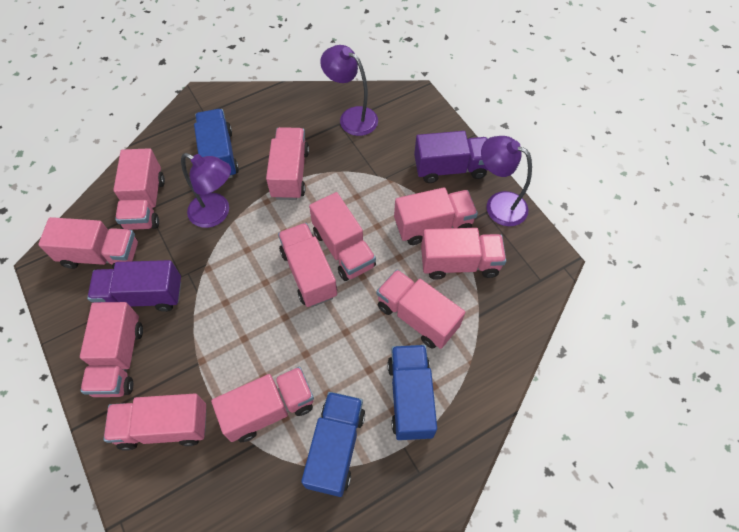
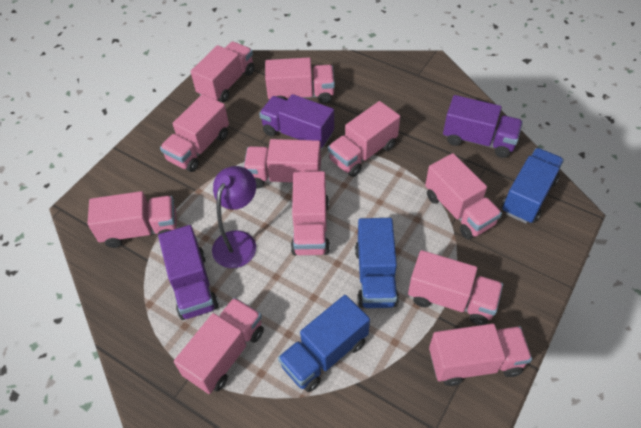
purple lamp: 3 -> 1
purple truck: 2 -> 3

